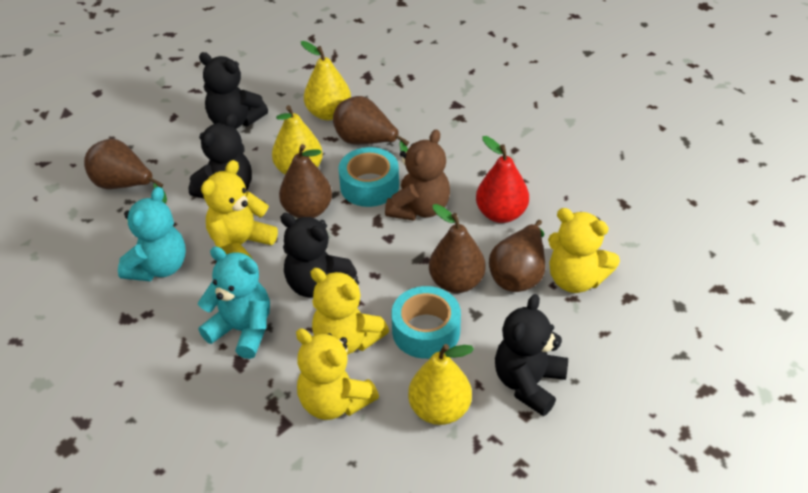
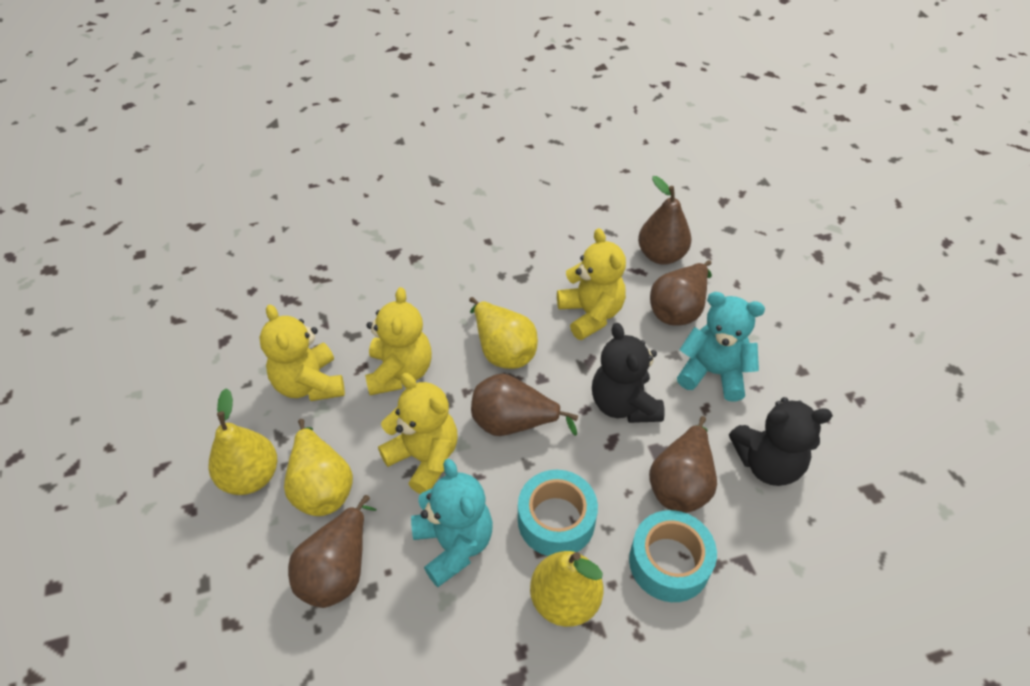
black teddy bear: 4 -> 2
brown teddy bear: 1 -> 0
red pear: 1 -> 0
yellow pear: 3 -> 4

